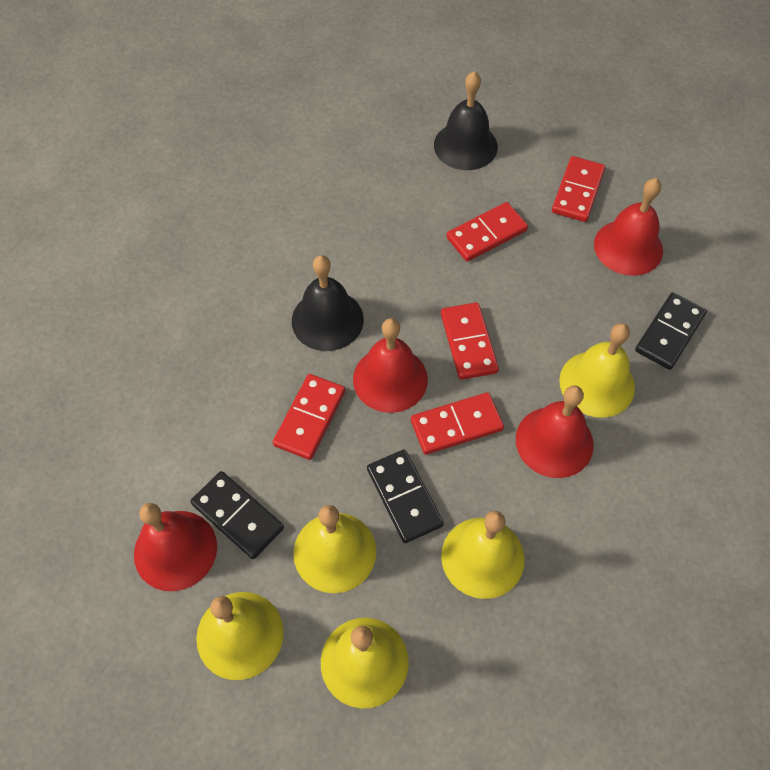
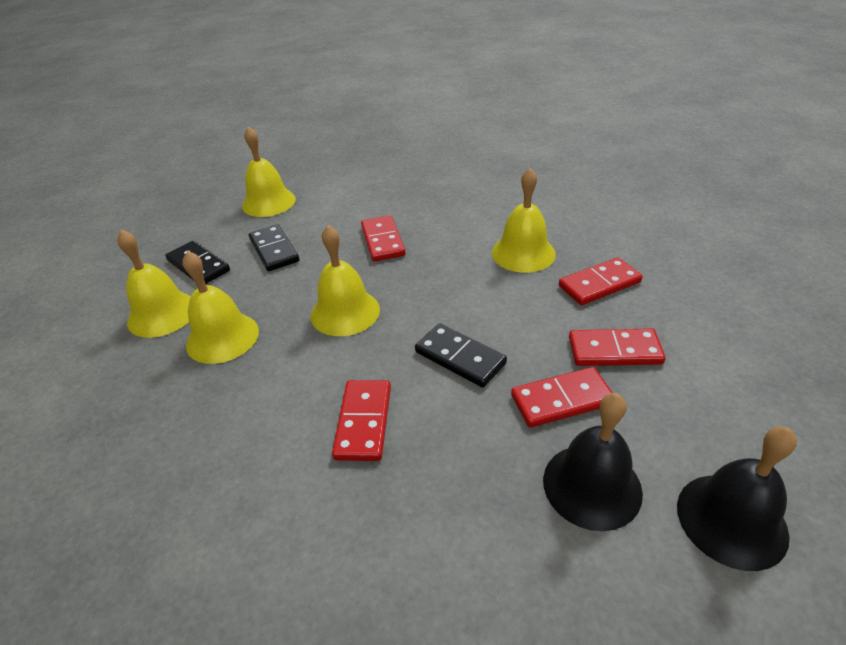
red bell: 4 -> 0

